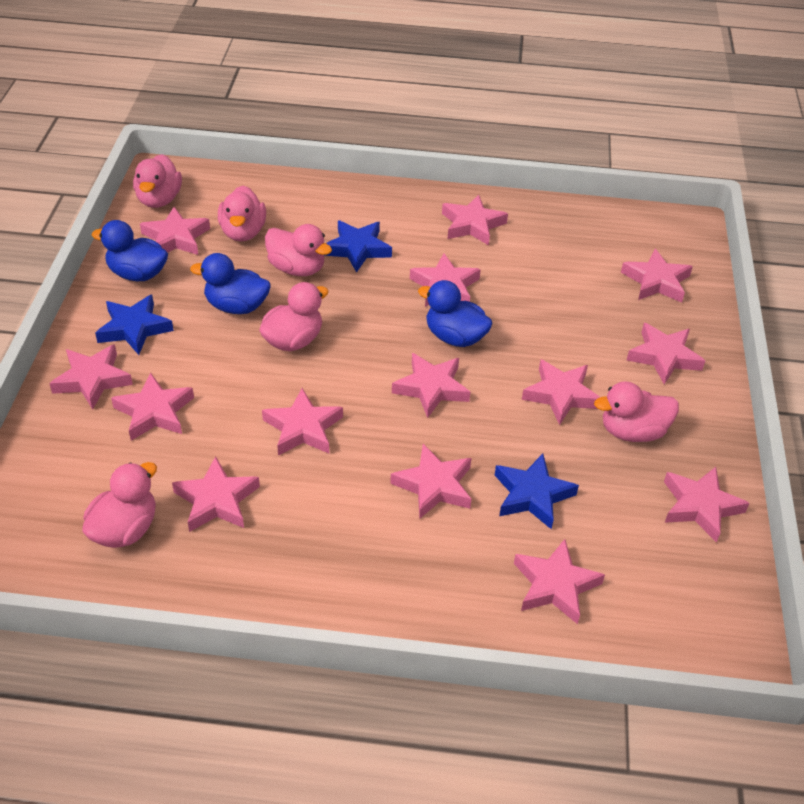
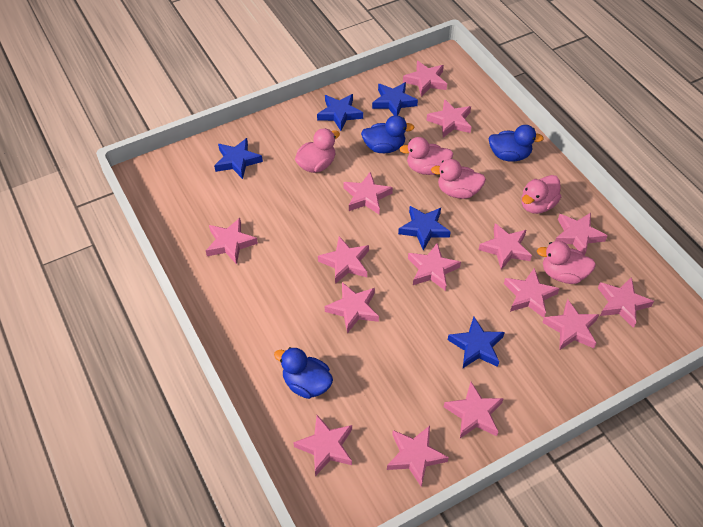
blue star: 3 -> 5
pink duck: 6 -> 5
pink star: 14 -> 15

